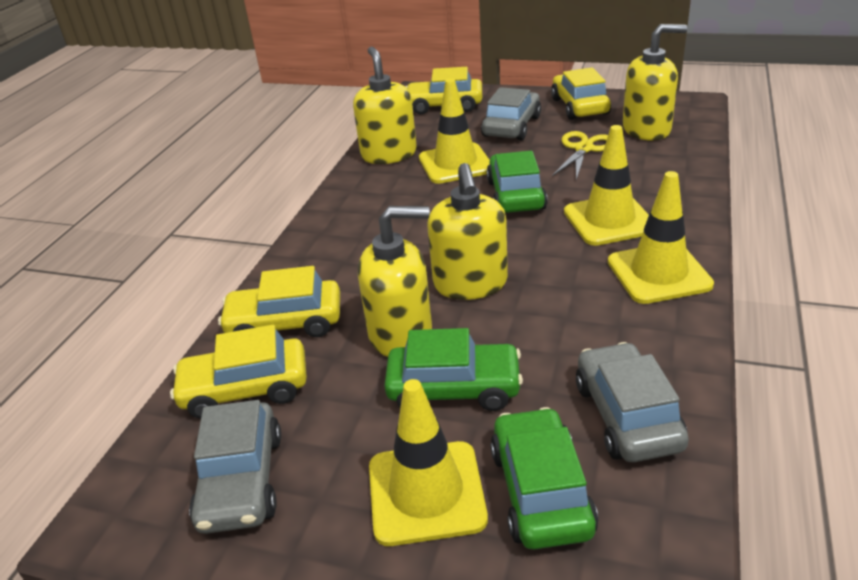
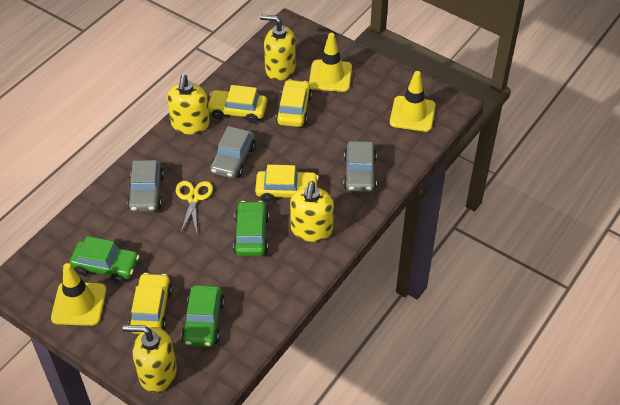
yellow traffic cone: 4 -> 3

